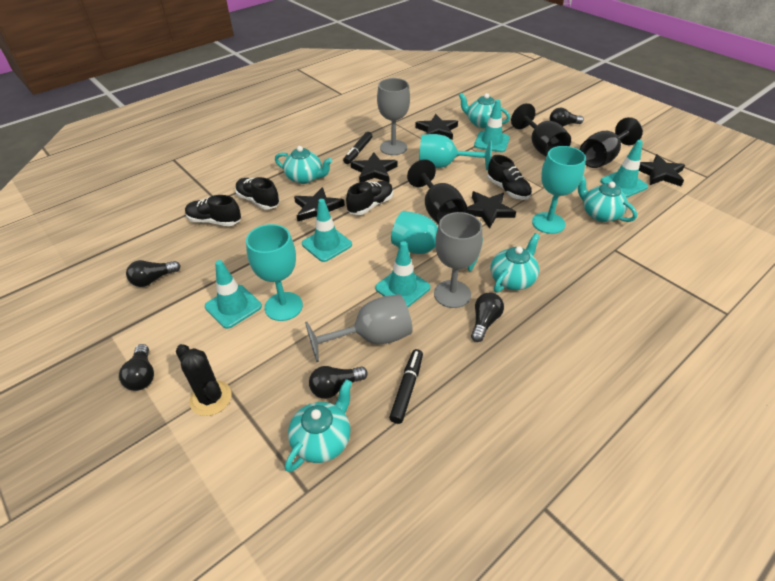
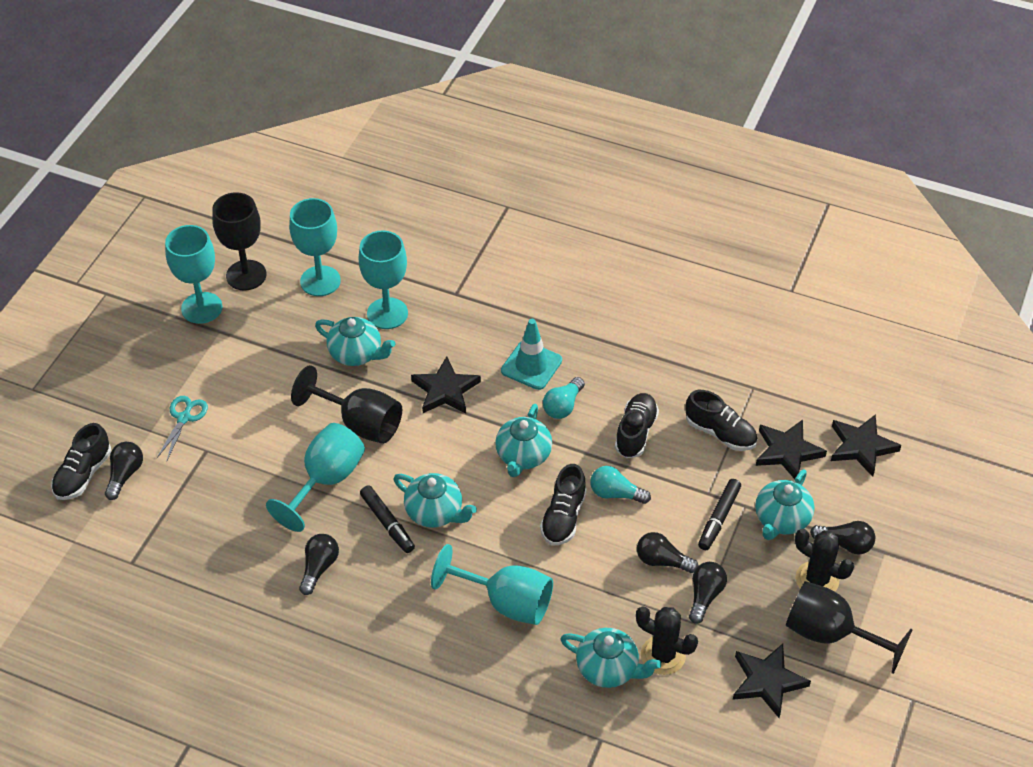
black cactus: 1 -> 2
black star: 5 -> 4
grey goblet: 3 -> 0
turquoise goblet: 4 -> 5
turquoise light bulb: 0 -> 2
turquoise scissors: 0 -> 1
turquoise traffic cone: 5 -> 1

